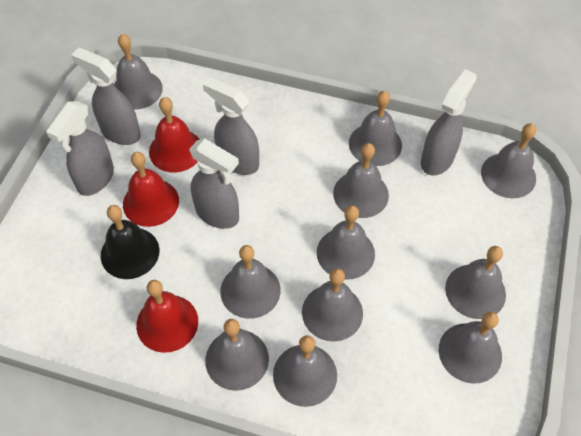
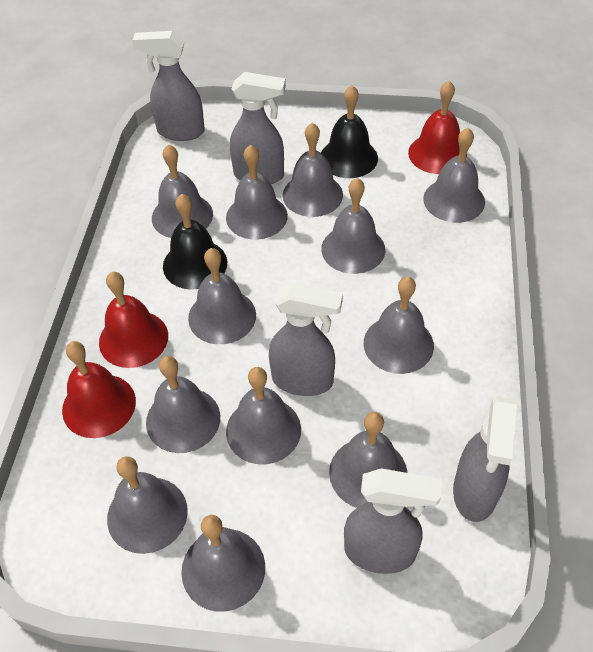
black bell: 1 -> 2
grey bell: 11 -> 12

